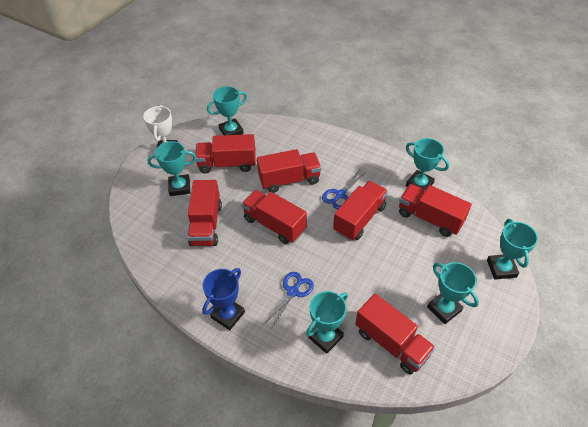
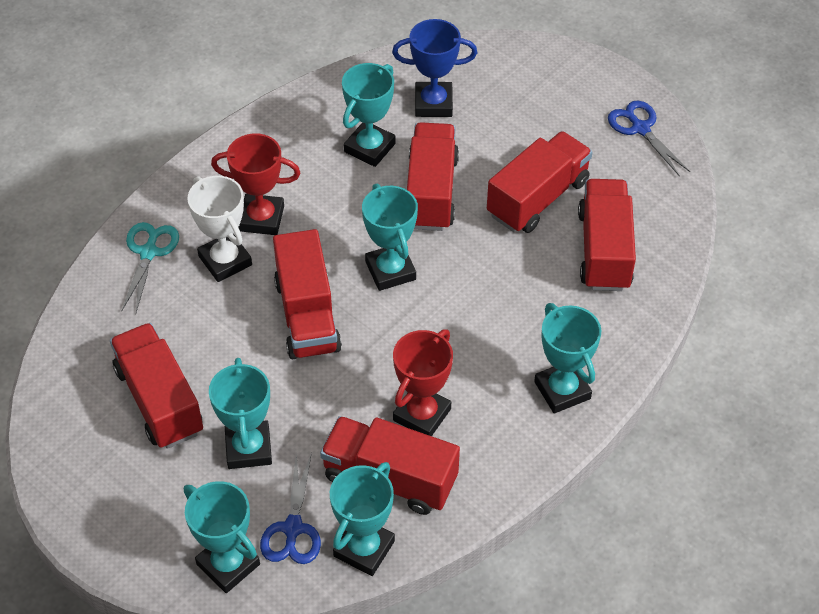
red trophy: 0 -> 2
red truck: 7 -> 6
turquoise scissors: 0 -> 1

